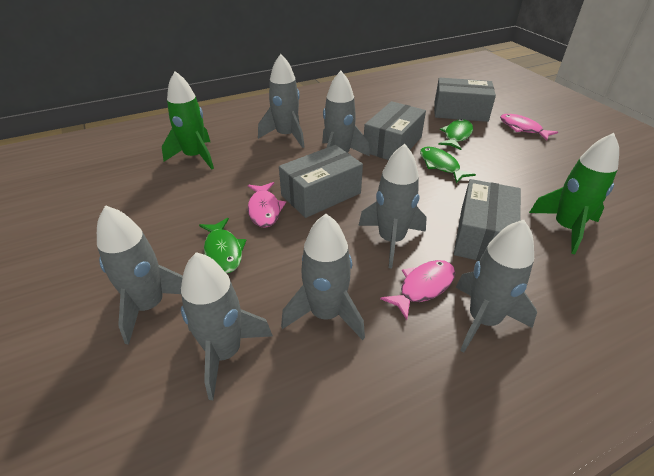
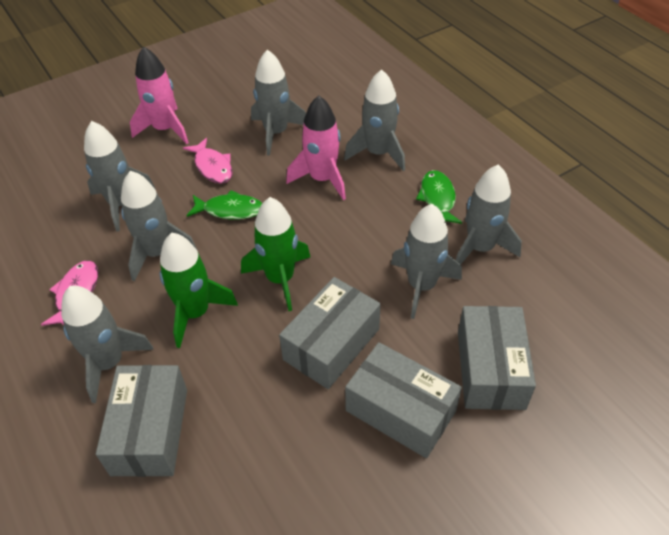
green fish: 3 -> 2
pink fish: 3 -> 2
pink rocket: 0 -> 2

